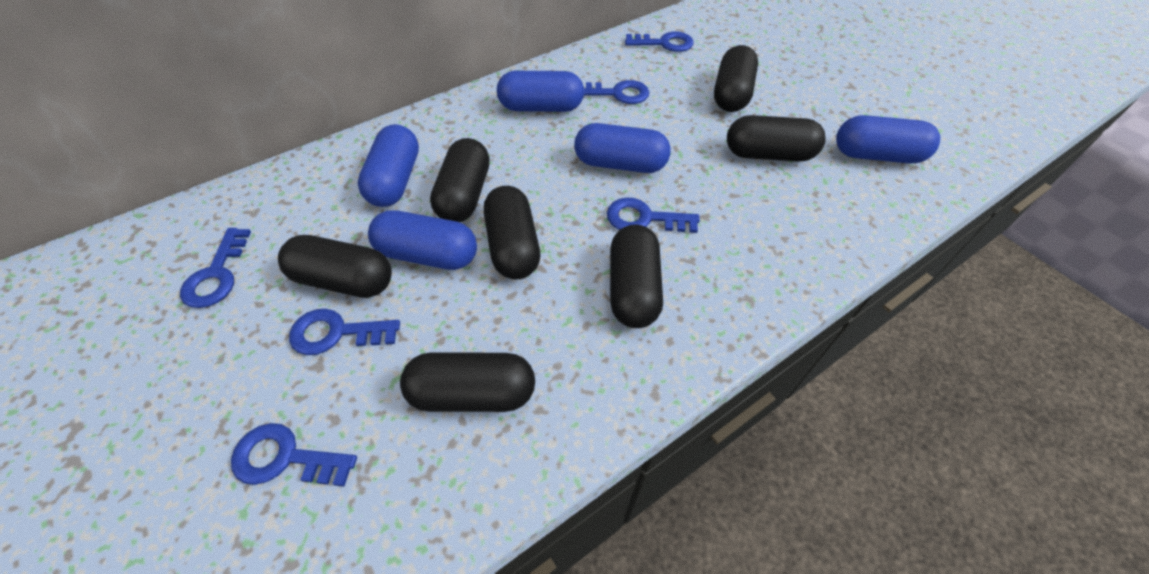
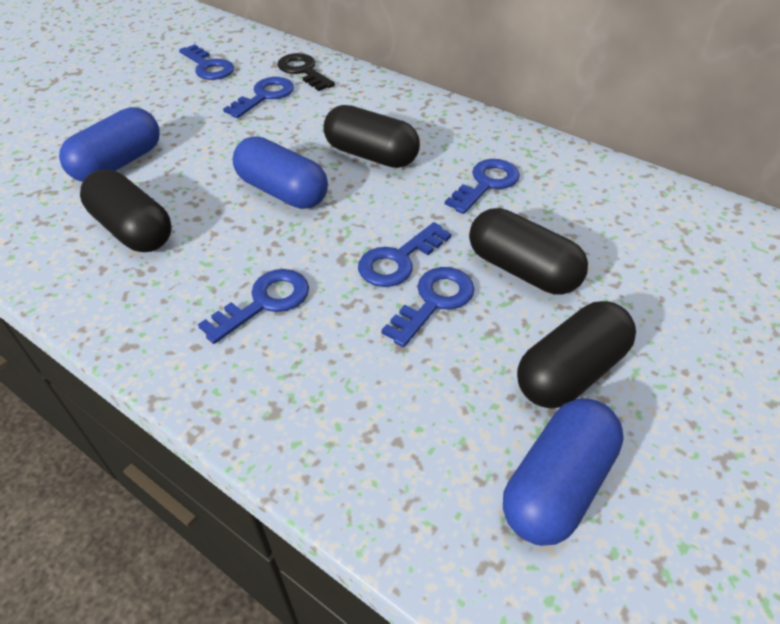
black capsule: 7 -> 4
black key: 0 -> 1
blue capsule: 5 -> 3

